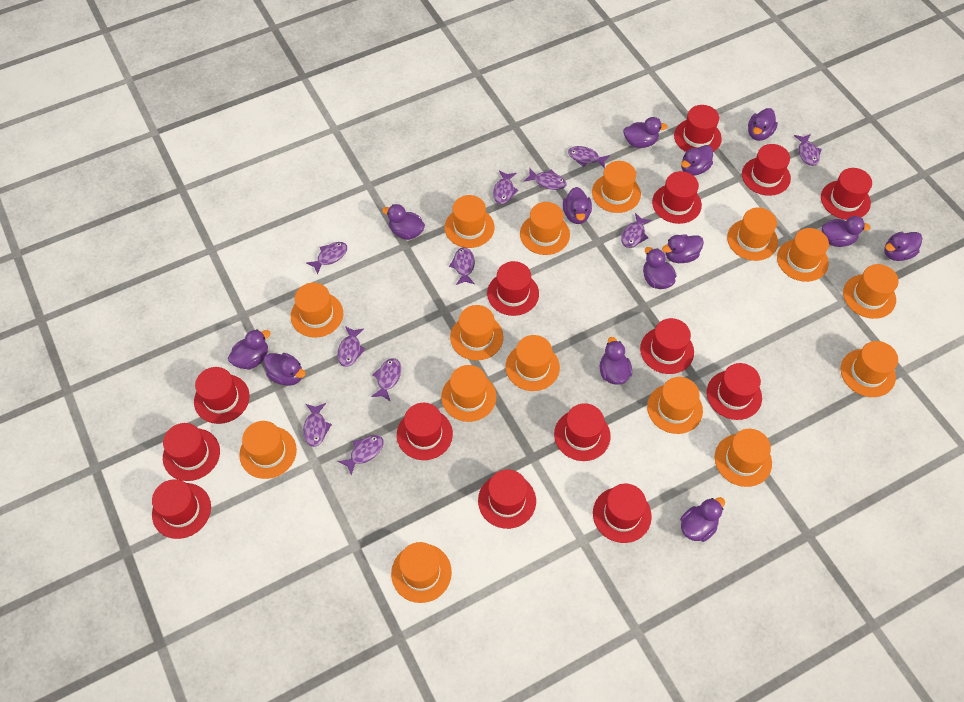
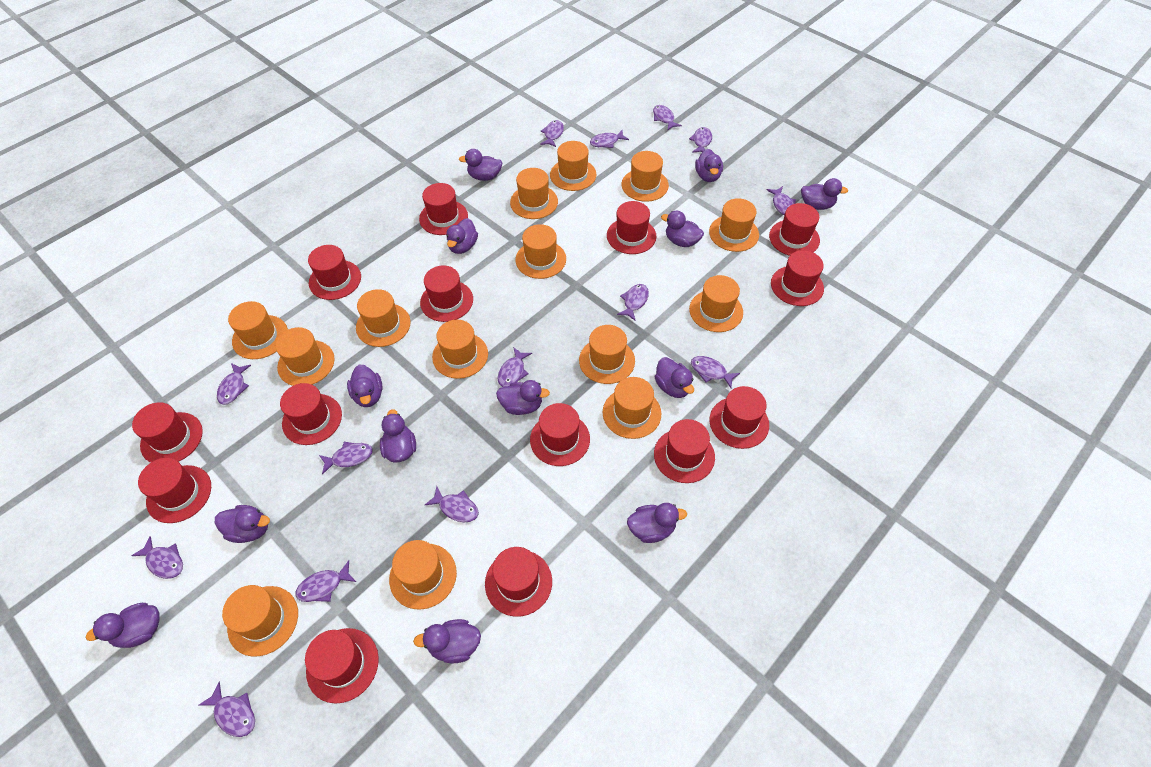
orange hat: 15 -> 14
purple fish: 11 -> 14

